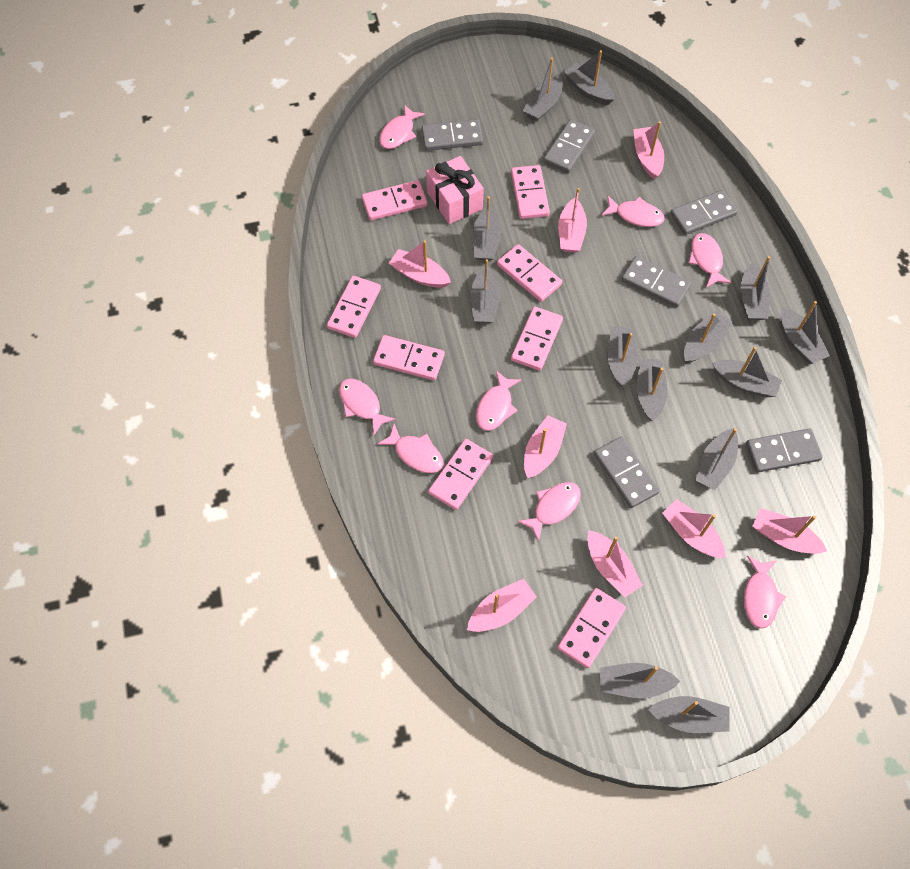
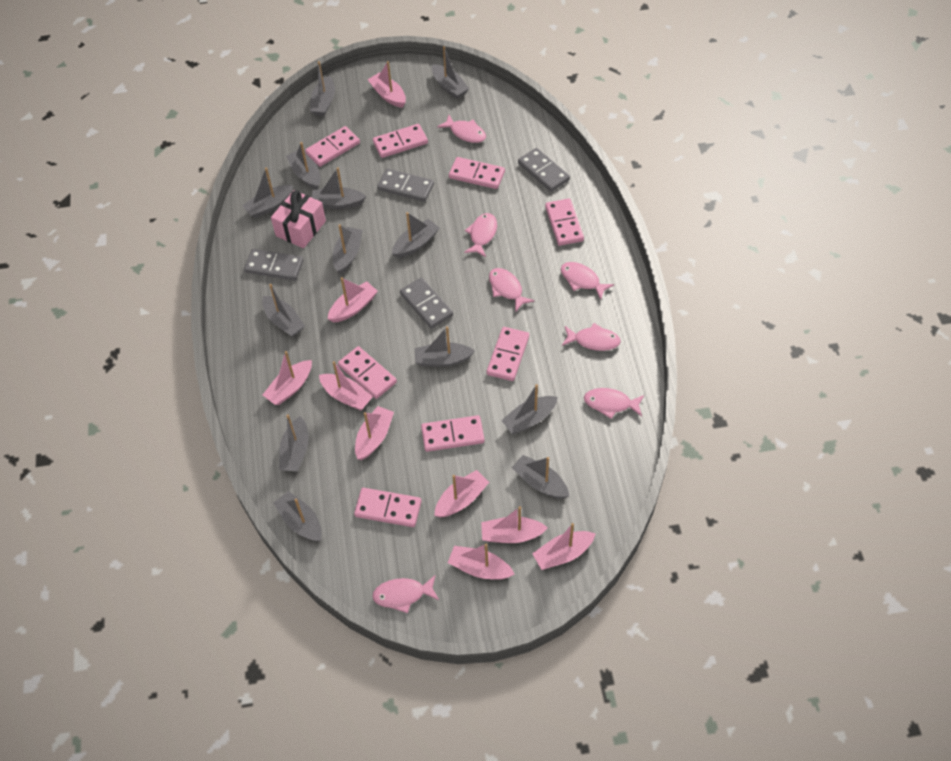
grey domino: 6 -> 4
pink boat: 8 -> 9
pink fish: 8 -> 7

